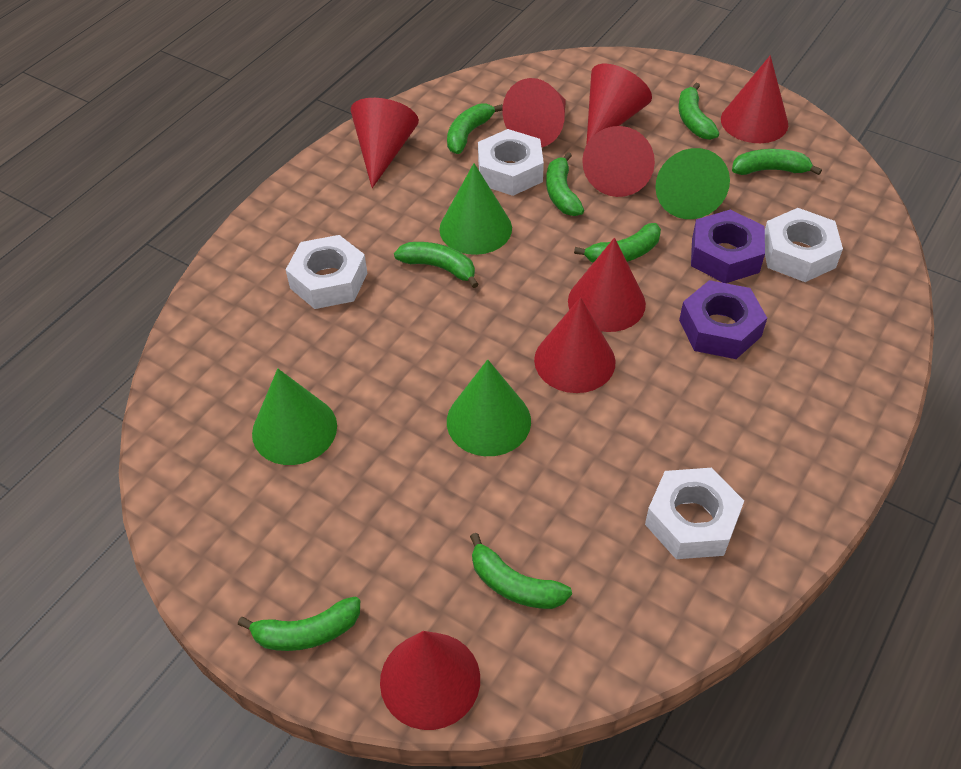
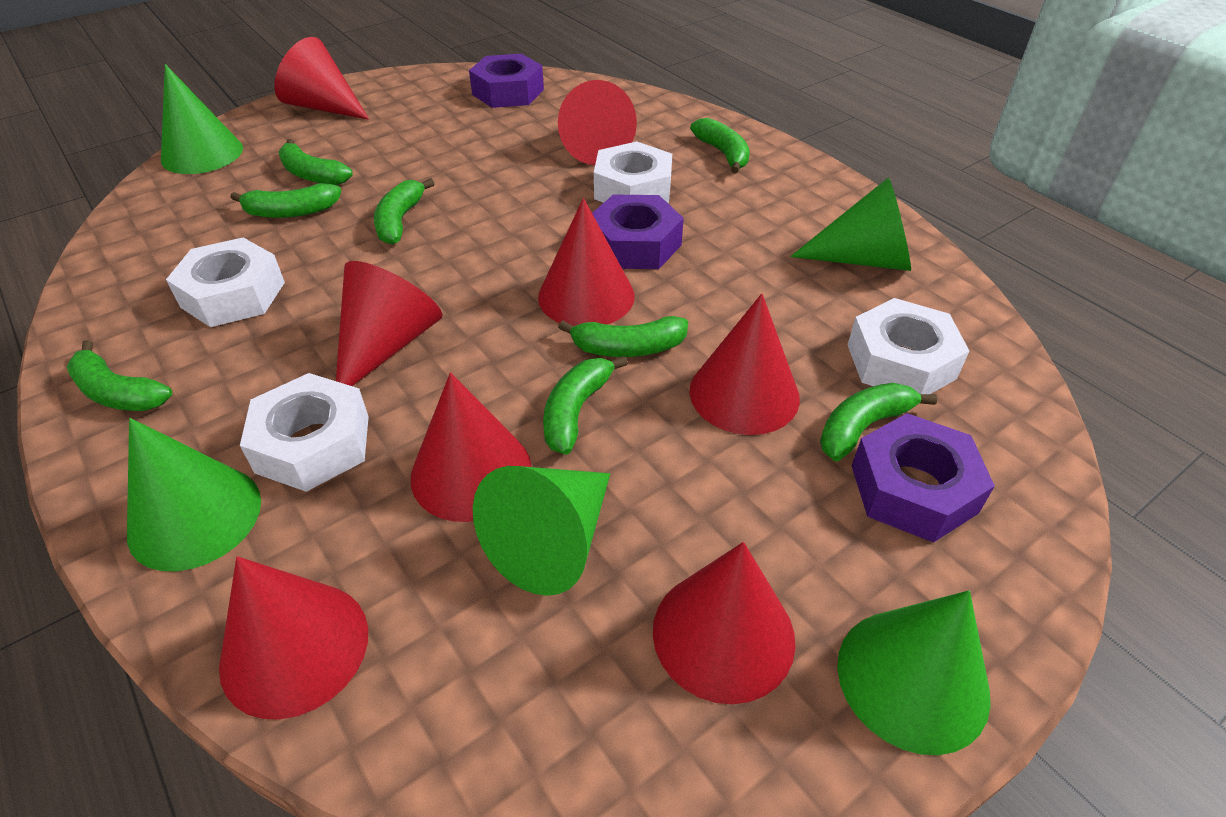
green cone: 4 -> 5
purple nut: 2 -> 3

